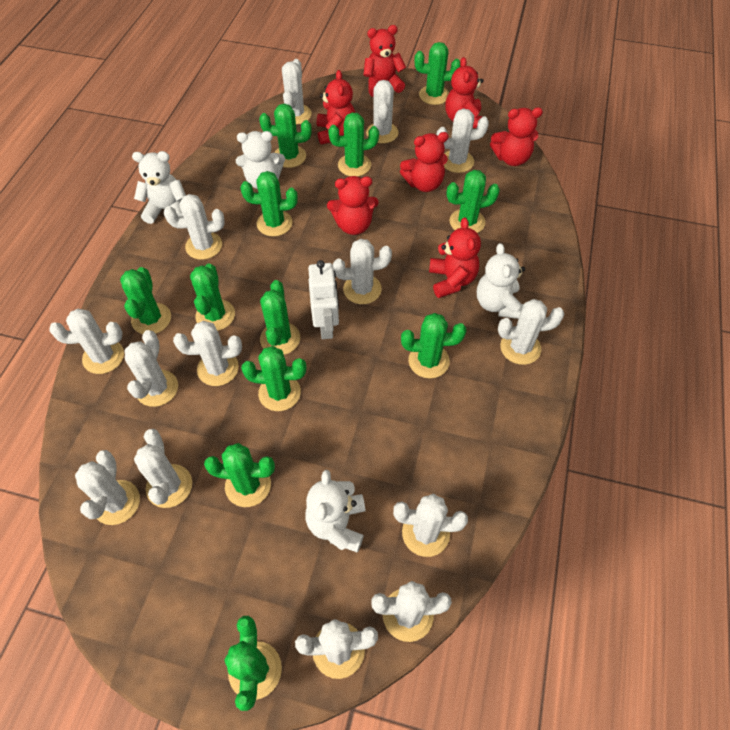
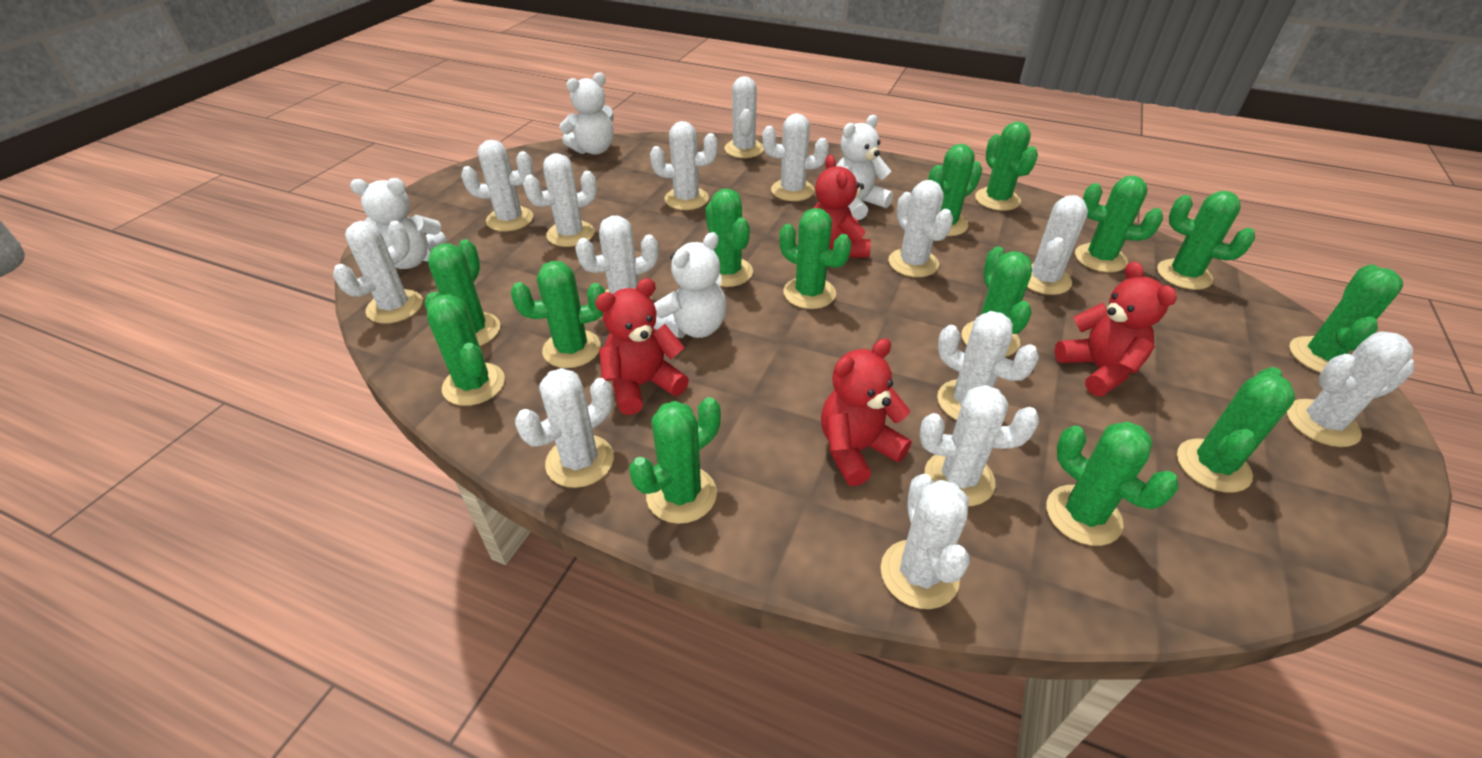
green cactus: 12 -> 14
red teddy bear: 7 -> 4
white robot: 1 -> 0

